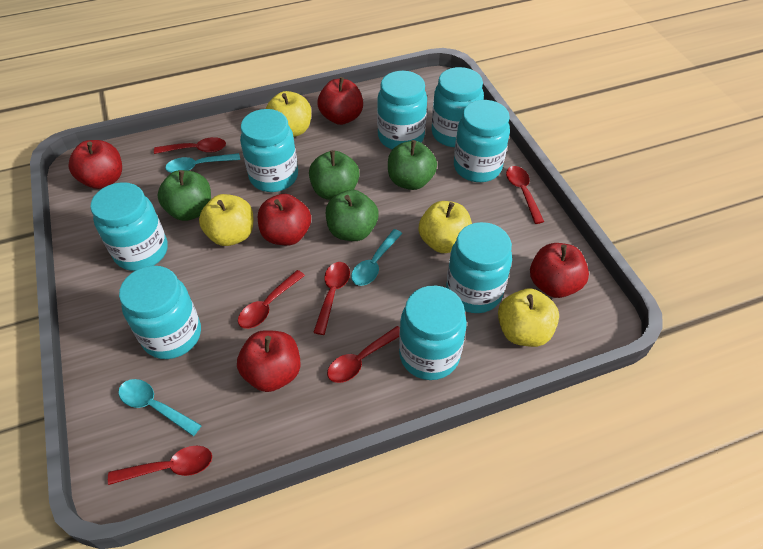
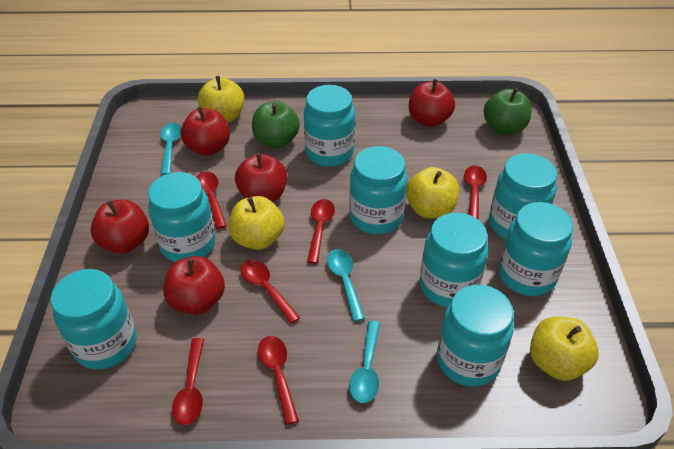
green apple: 4 -> 2

